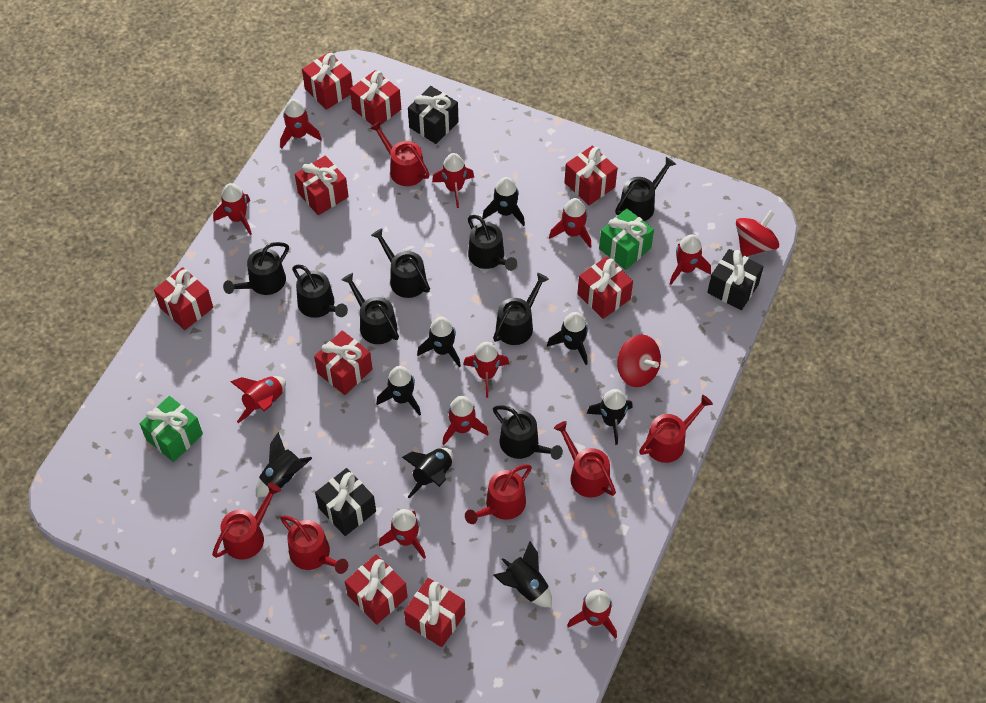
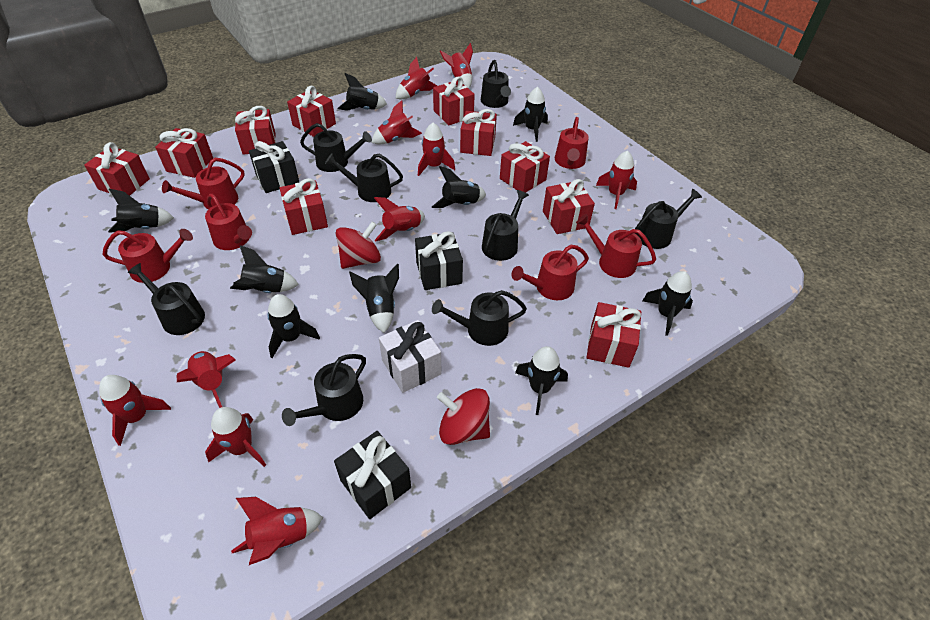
black rocket: 8 -> 9
green gift: 2 -> 0
red gift: 9 -> 10
white gift: 0 -> 1

